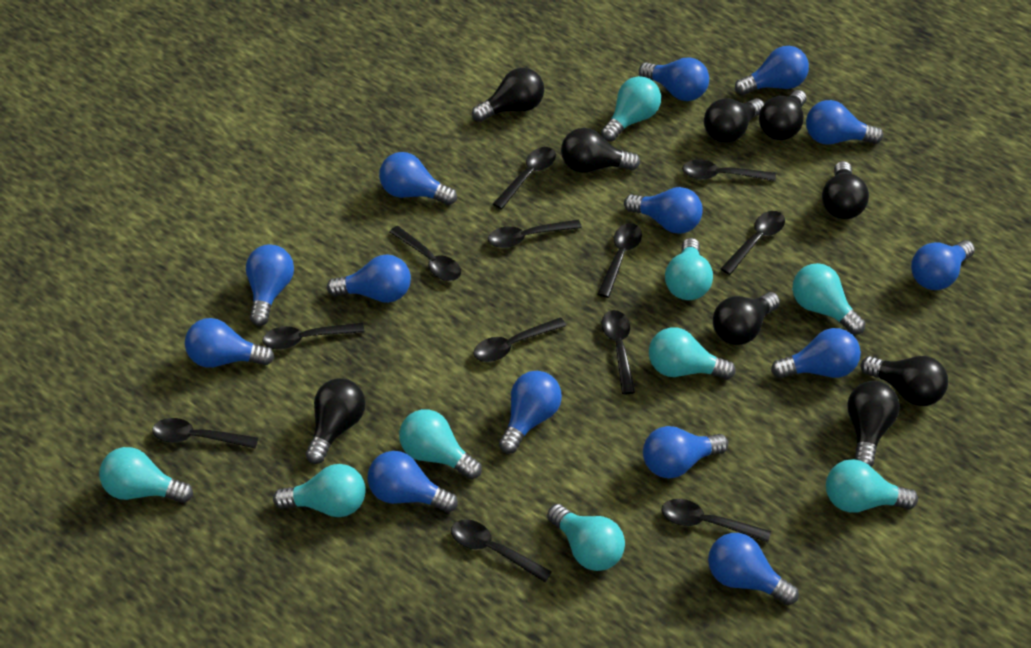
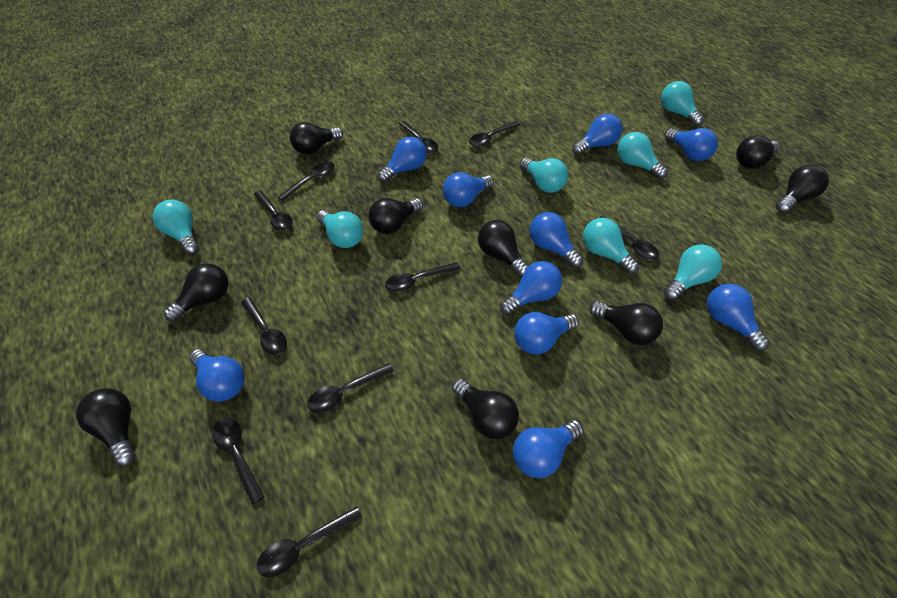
black spoon: 12 -> 10
blue light bulb: 14 -> 10
turquoise light bulb: 9 -> 7

